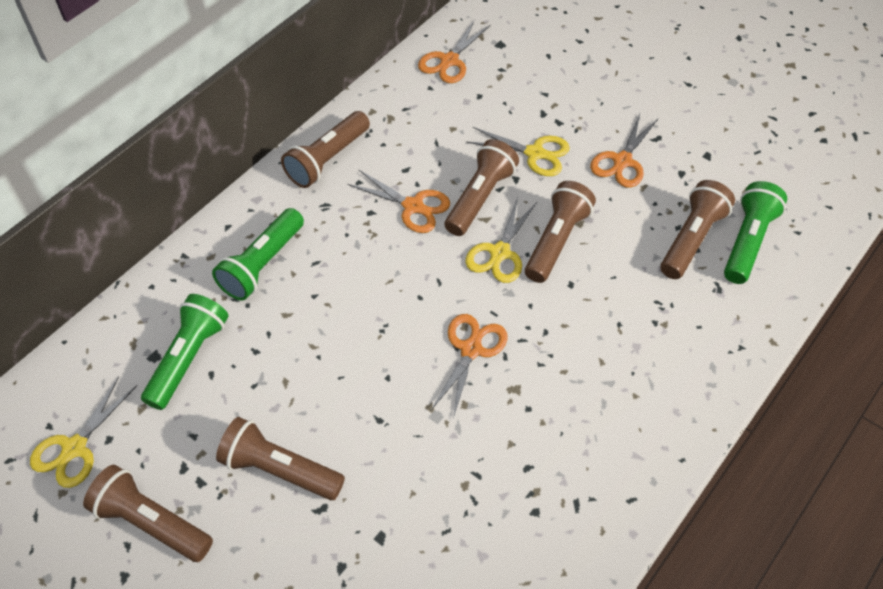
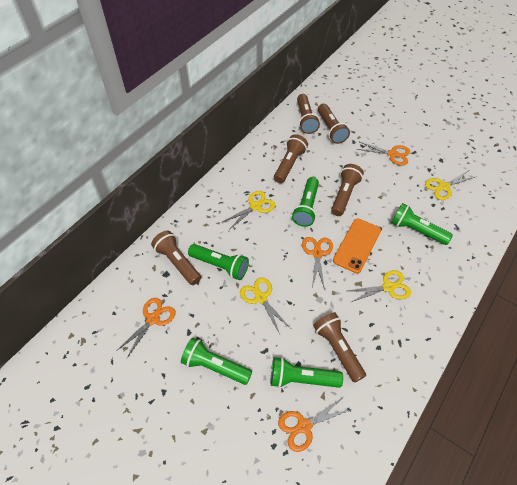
green flashlight: 3 -> 5
orange phone: 0 -> 1
yellow scissors: 3 -> 4

